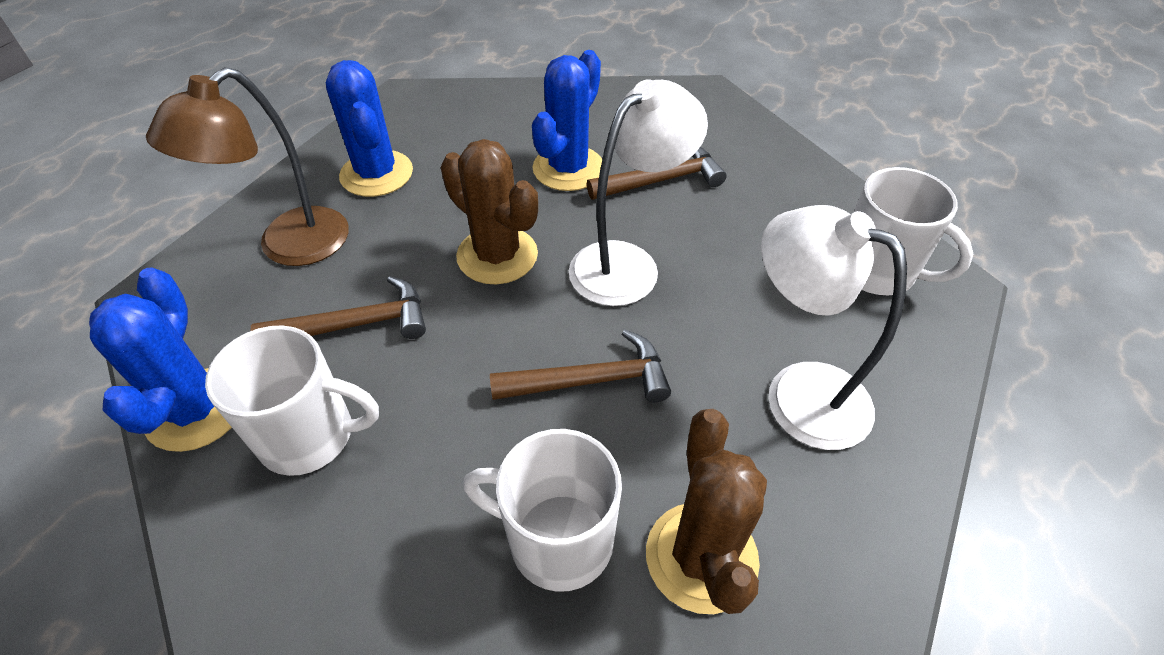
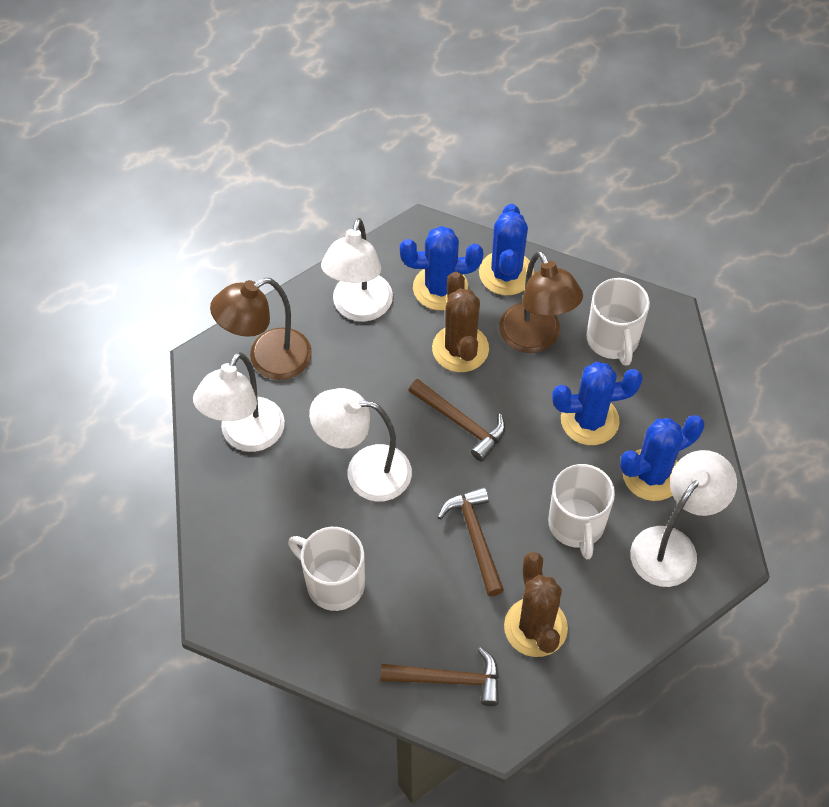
blue cactus: 3 -> 4
brown lamp: 1 -> 2
white lamp: 2 -> 4

